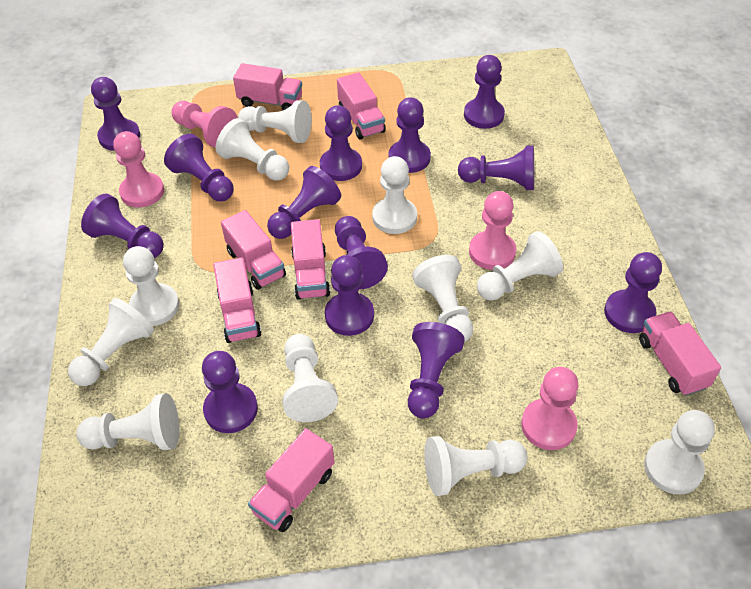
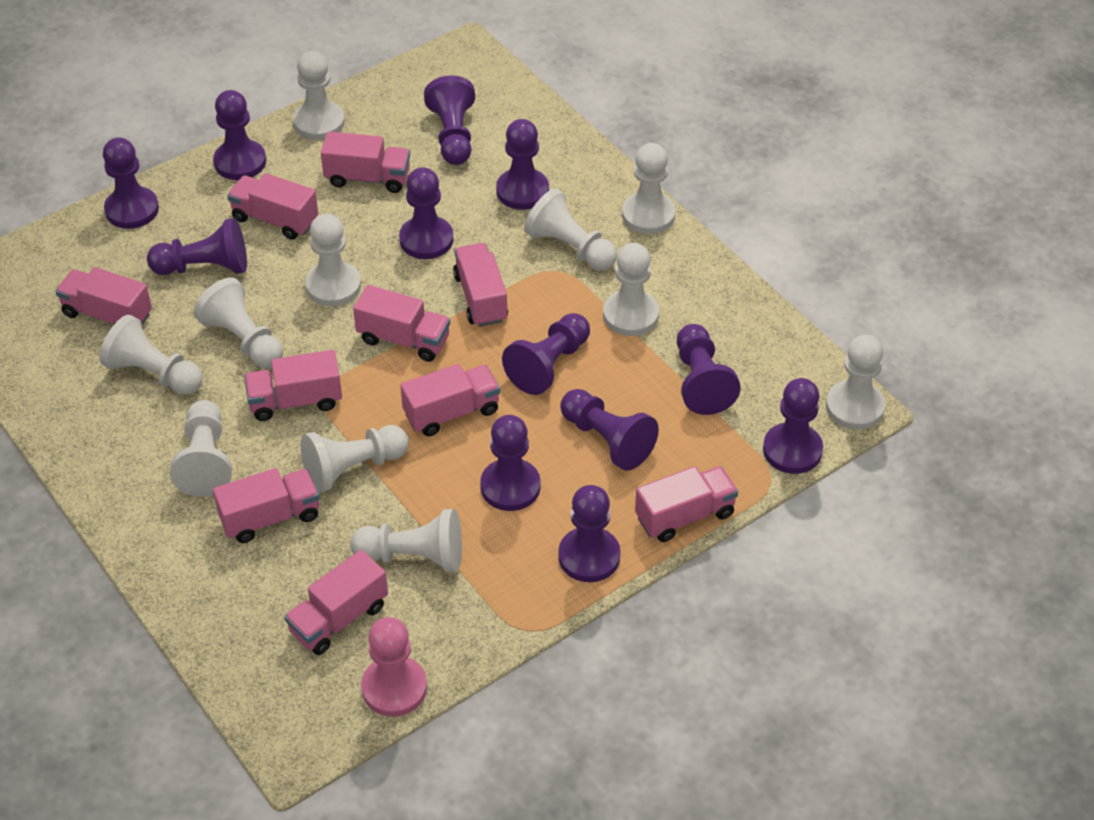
pink pawn: 4 -> 1
pink truck: 7 -> 10
purple pawn: 13 -> 12

